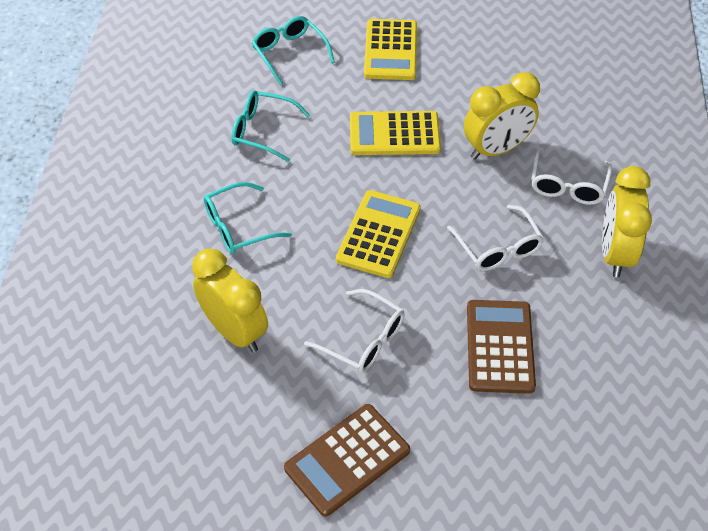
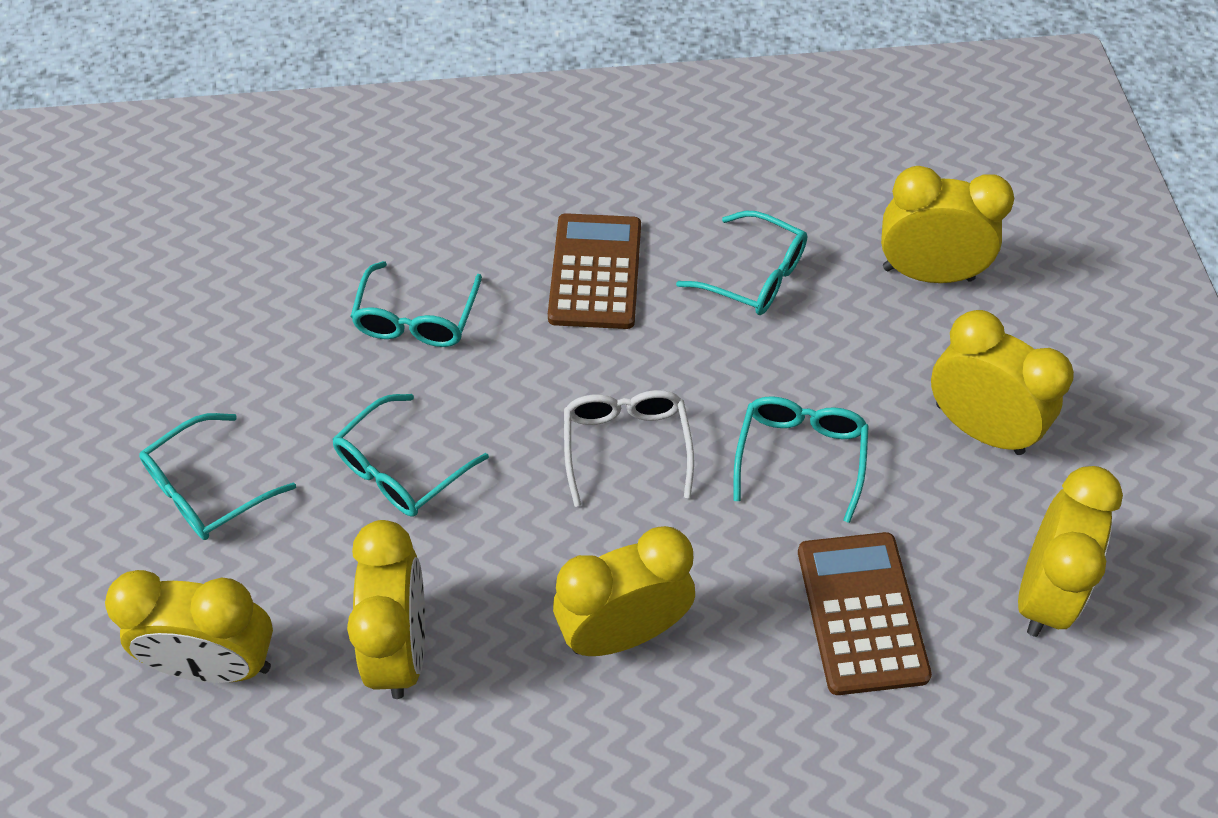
turquoise glasses: 3 -> 5
white glasses: 3 -> 1
yellow calculator: 3 -> 0
yellow clock: 3 -> 6

